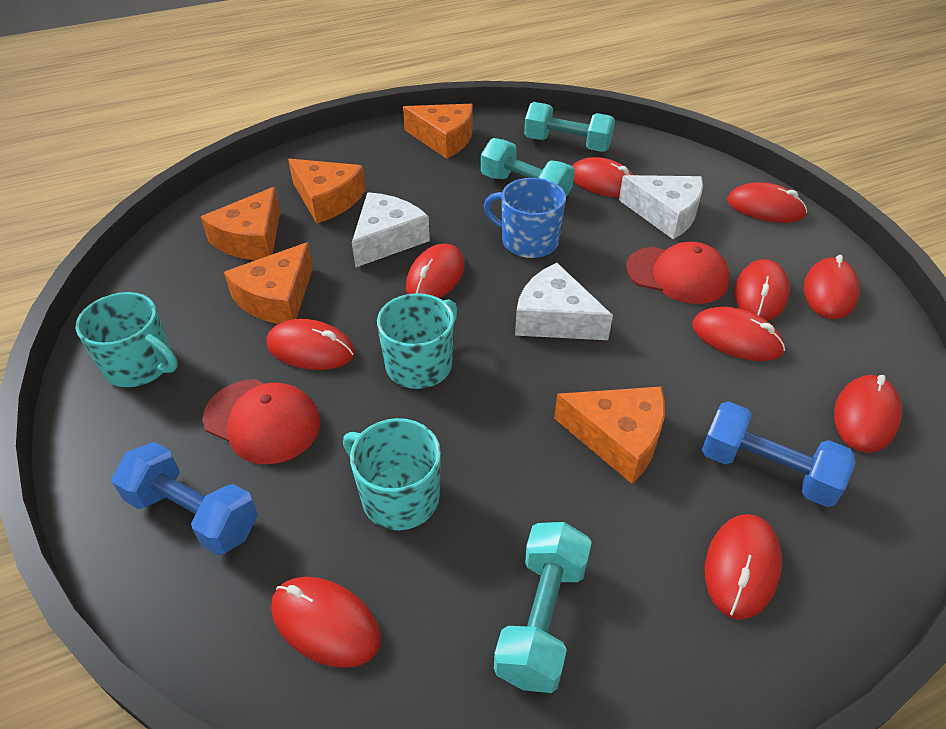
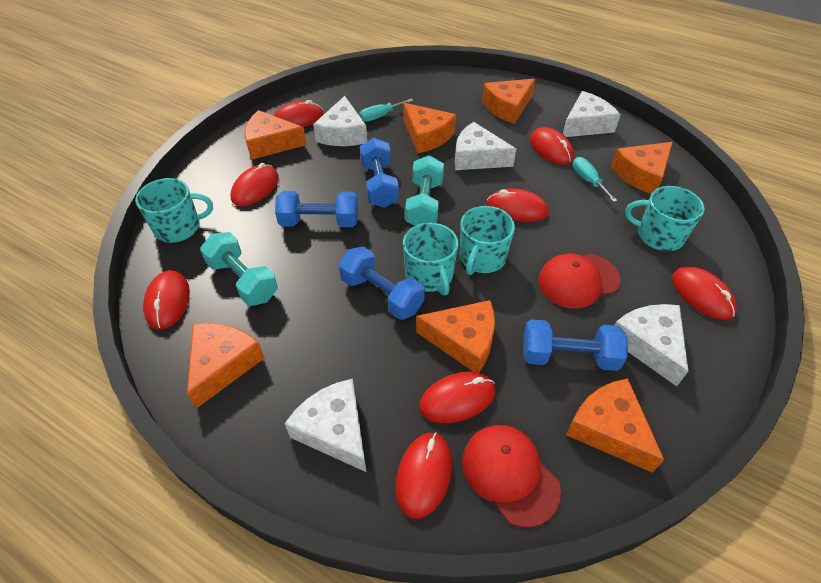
blue dumbbell: 2 -> 4
blue mug: 1 -> 0
orange cheese: 5 -> 7
red mouse: 10 -> 8
turquoise dumbbell: 3 -> 2
turquoise mug: 3 -> 4
turquoise screwdriver: 0 -> 2
white cheese: 3 -> 5

